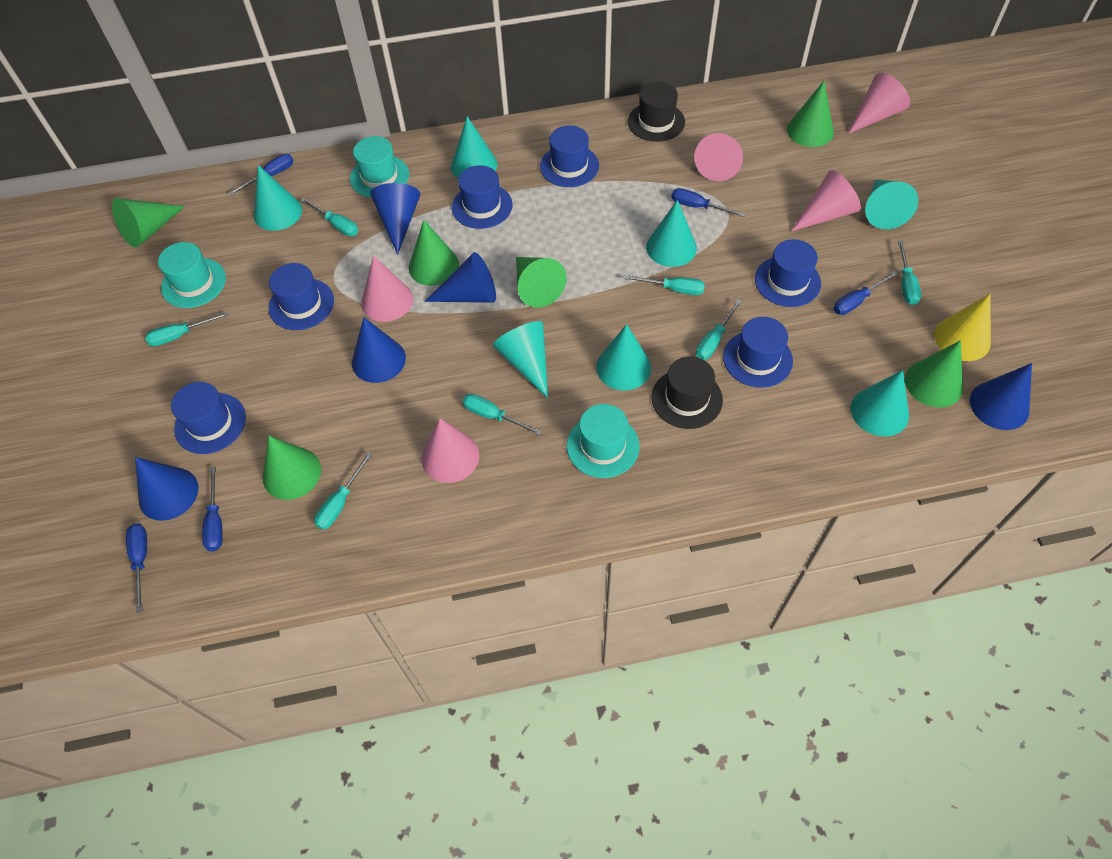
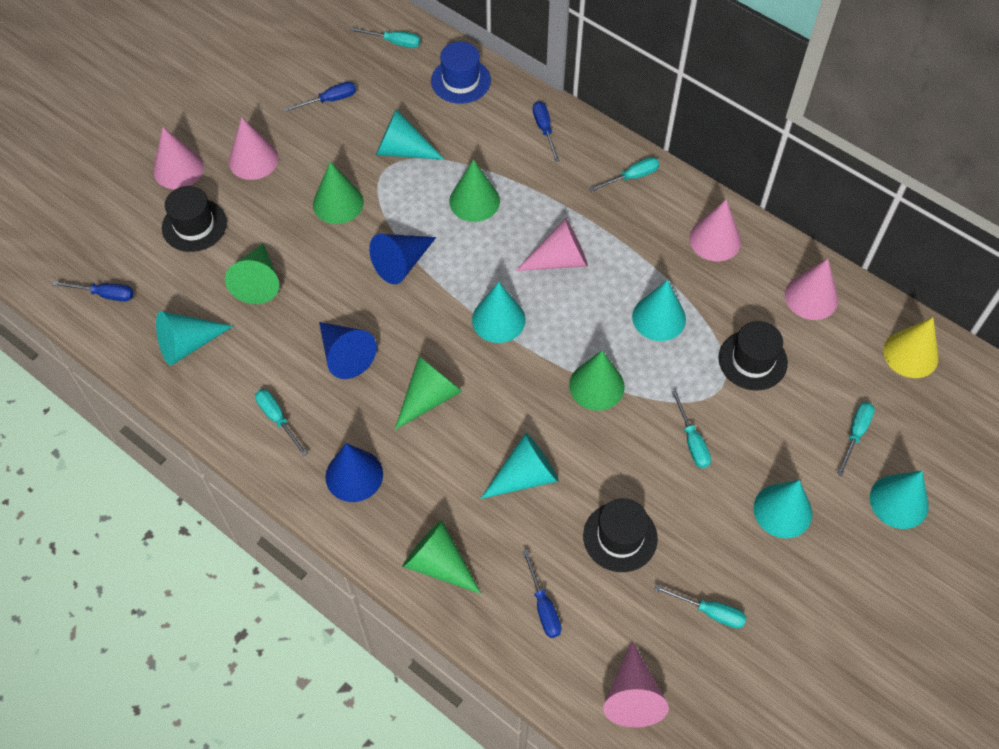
black hat: 2 -> 3
blue cone: 5 -> 3
blue hat: 6 -> 1
blue screwdriver: 5 -> 4
pink cone: 5 -> 6
turquoise hat: 3 -> 0
turquoise screwdriver: 7 -> 6

